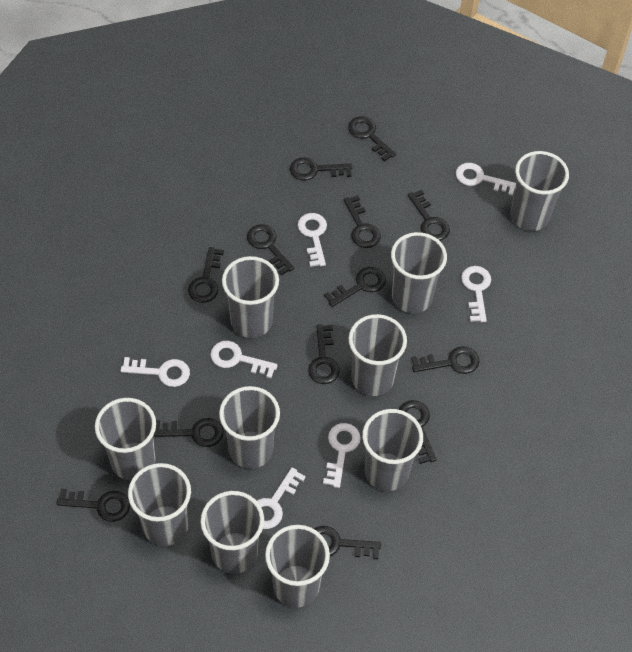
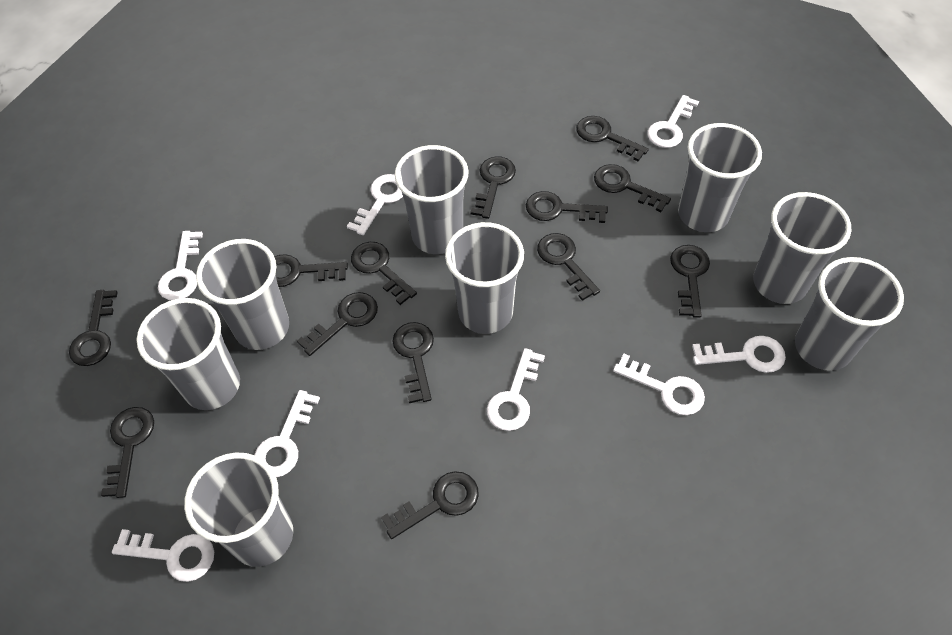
grey cup: 10 -> 8
white key: 7 -> 8

